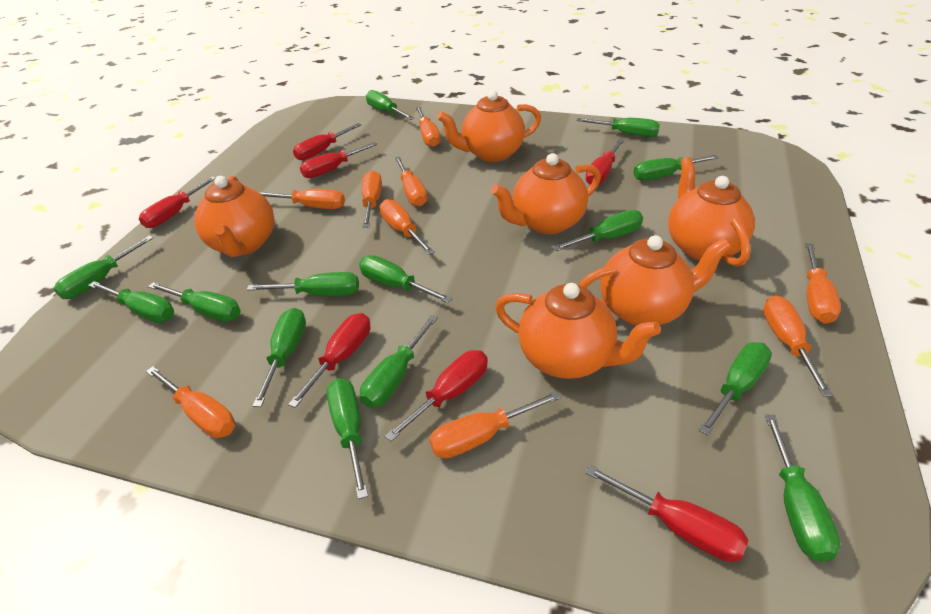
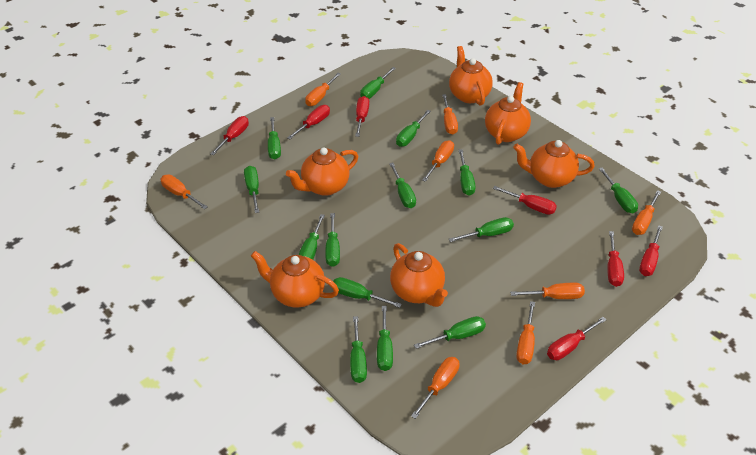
orange screwdriver: 9 -> 8

